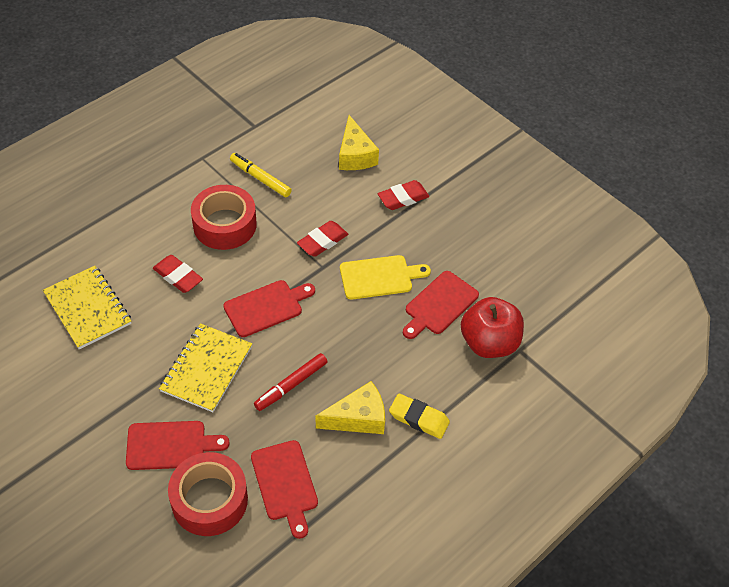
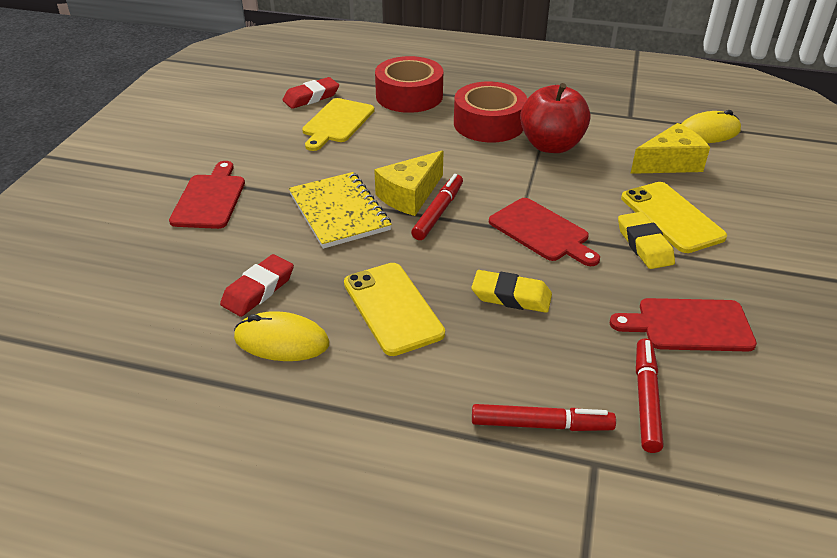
red cutting board: 4 -> 3
red eraser: 3 -> 2
red marker: 1 -> 3
yellow eraser: 1 -> 2
yellow marker: 1 -> 0
yellow mouse: 0 -> 2
yellow notebook: 2 -> 1
yellow phone: 0 -> 2

